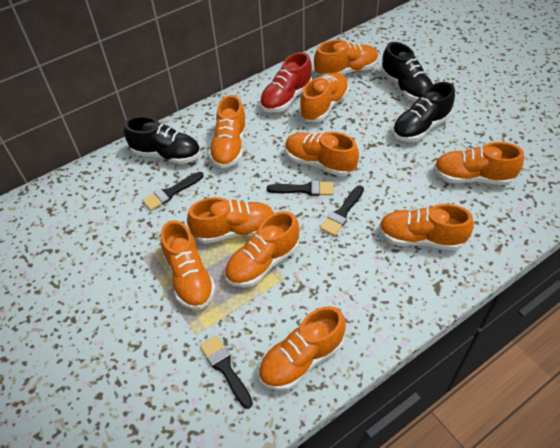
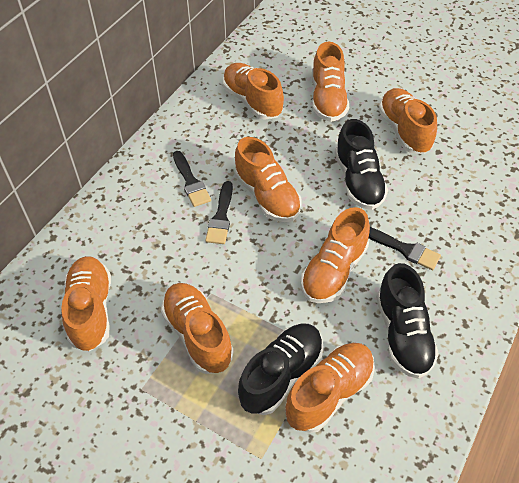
black brush: 4 -> 3
orange shoe: 10 -> 8
red shoe: 1 -> 0

